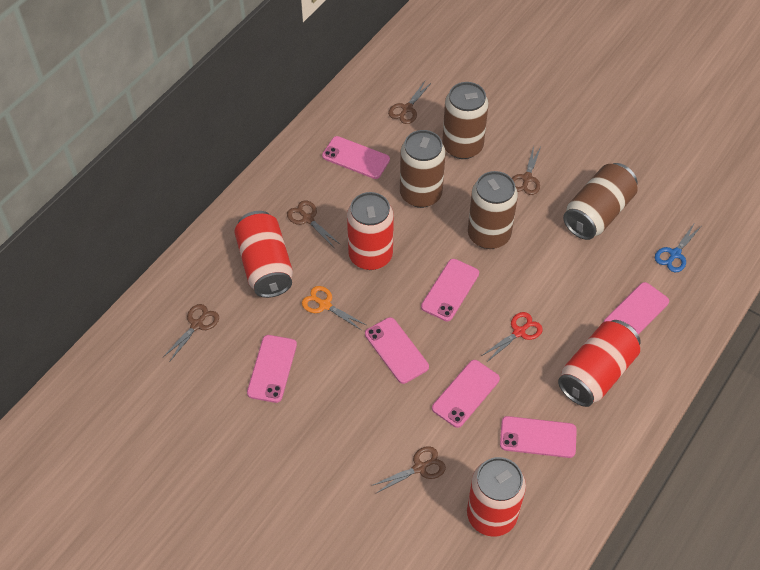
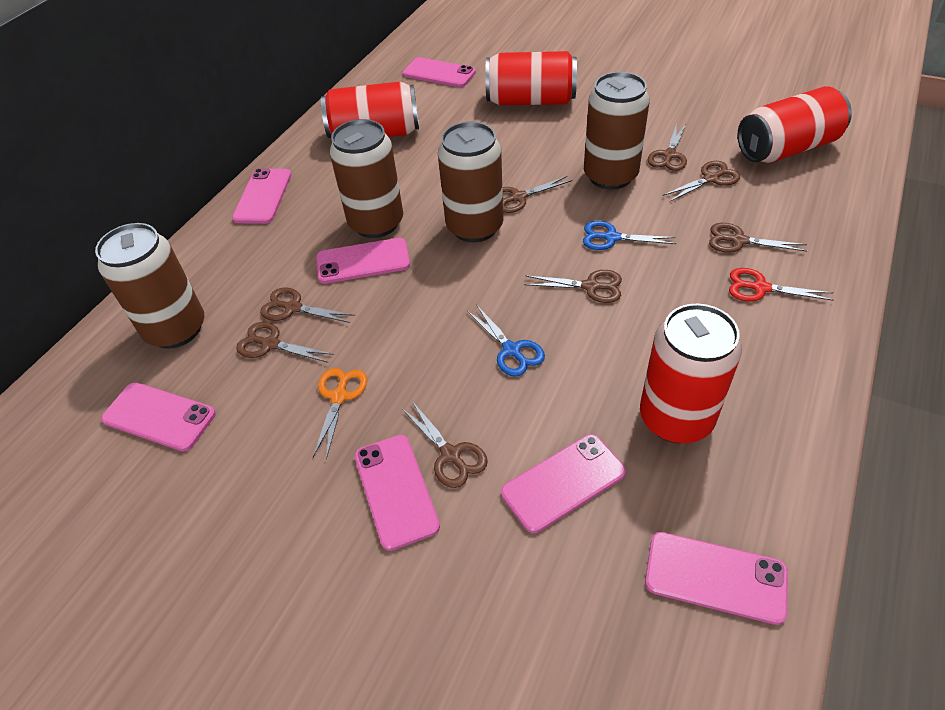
blue scissors: 1 -> 2
brown scissors: 5 -> 8

